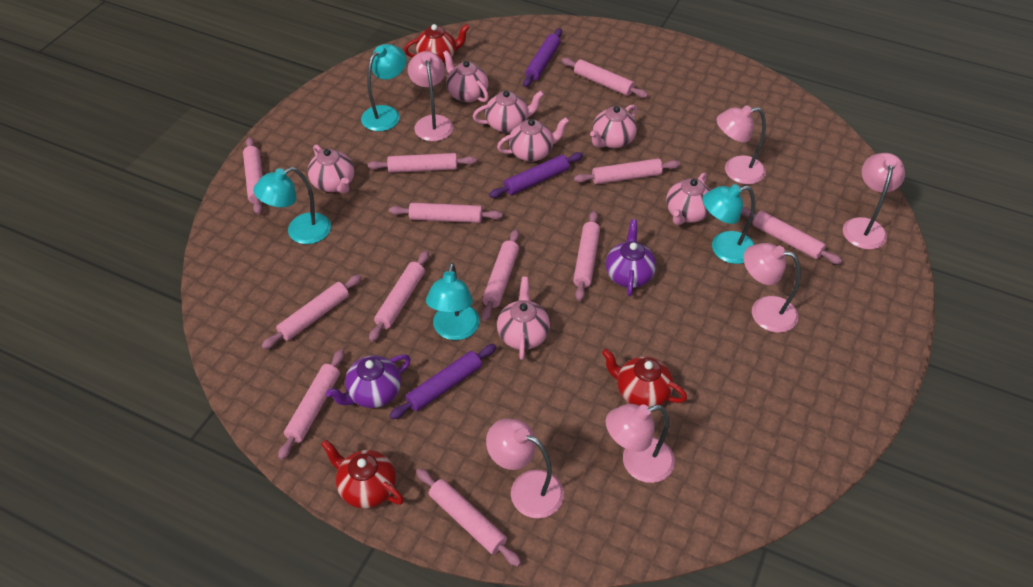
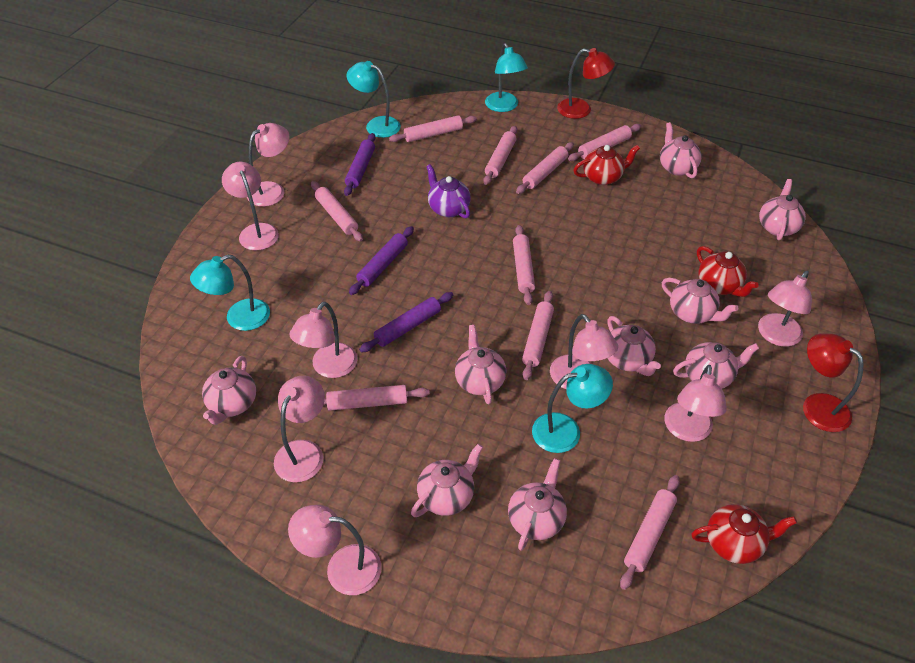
pink lamp: 6 -> 8
pink rolling pin: 12 -> 9
pink teapot: 7 -> 9
purple teapot: 2 -> 1
red lamp: 0 -> 2

